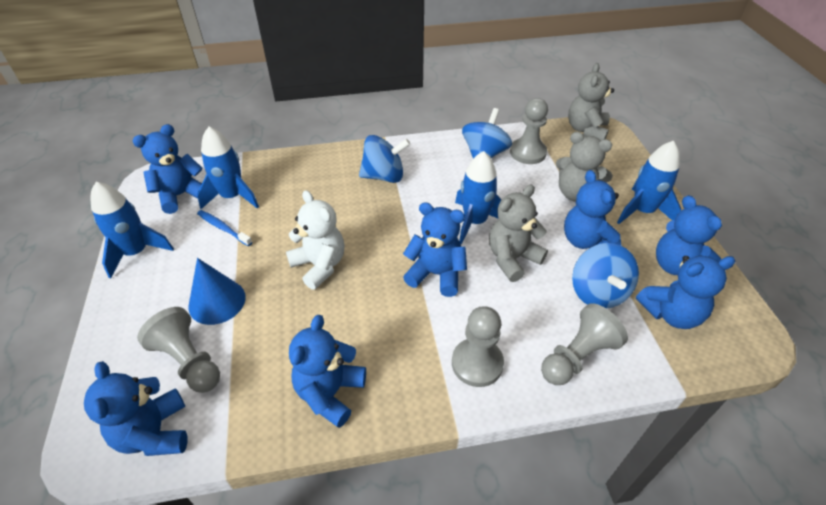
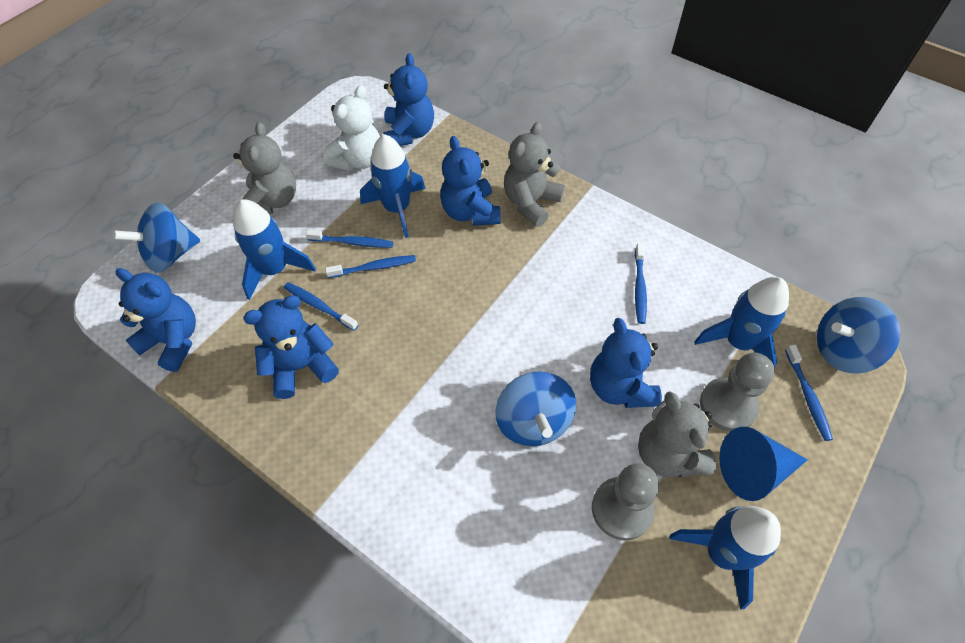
blue teddy bear: 7 -> 5
blue toothbrush: 1 -> 5
grey pawn: 4 -> 2

